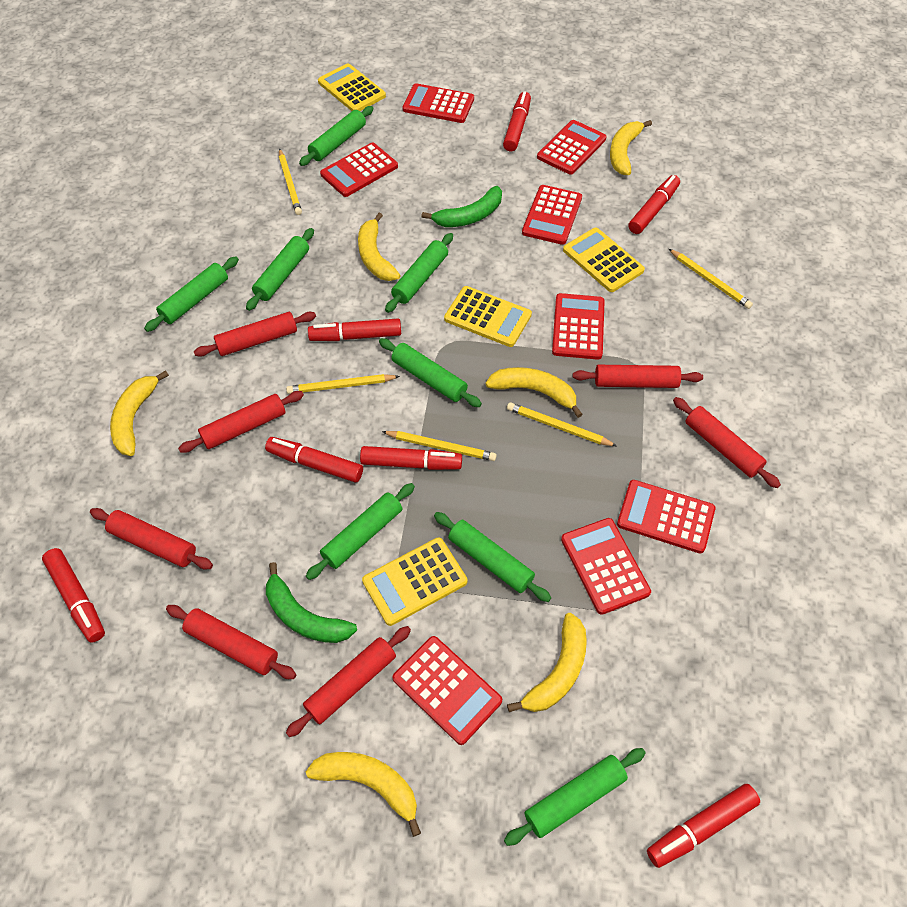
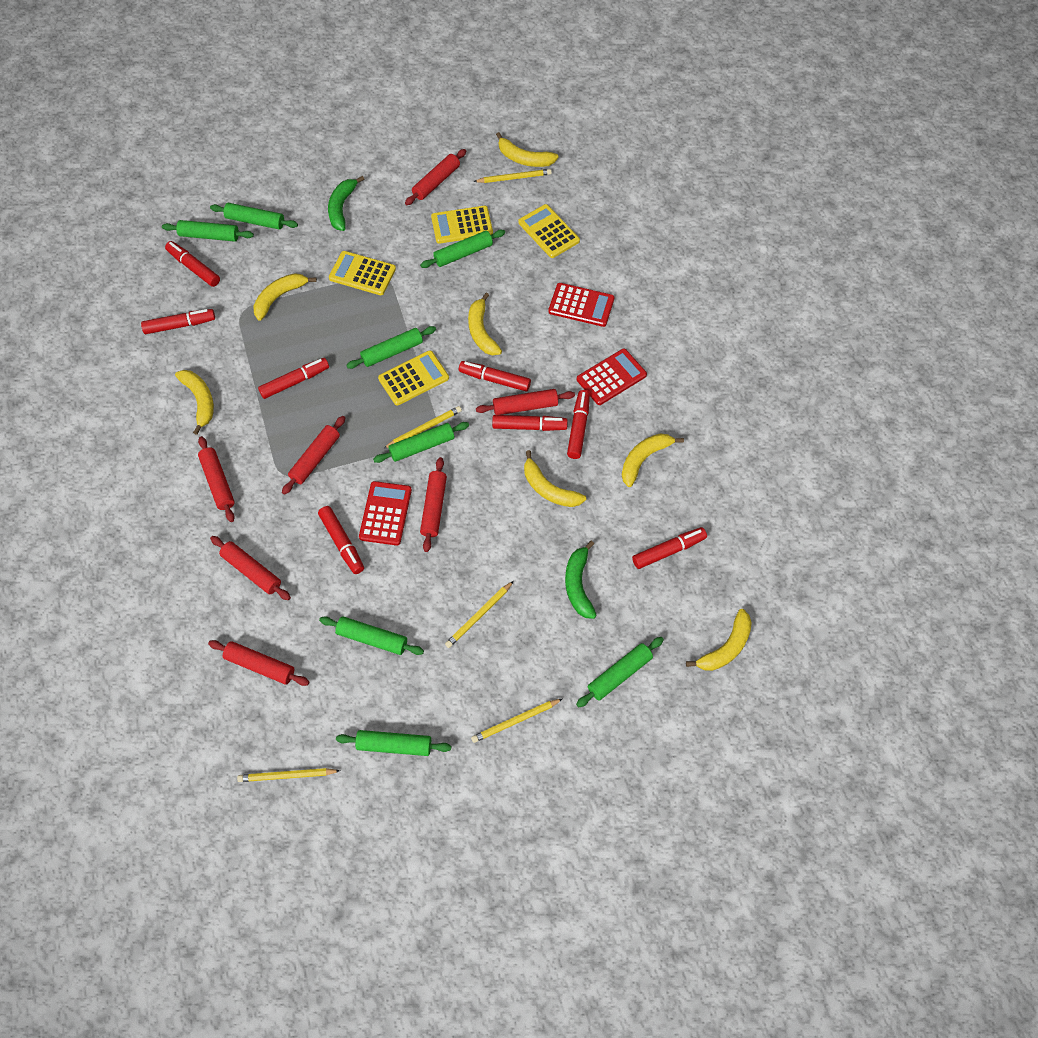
red calculator: 8 -> 3
red marker: 7 -> 8
yellow banana: 6 -> 7

